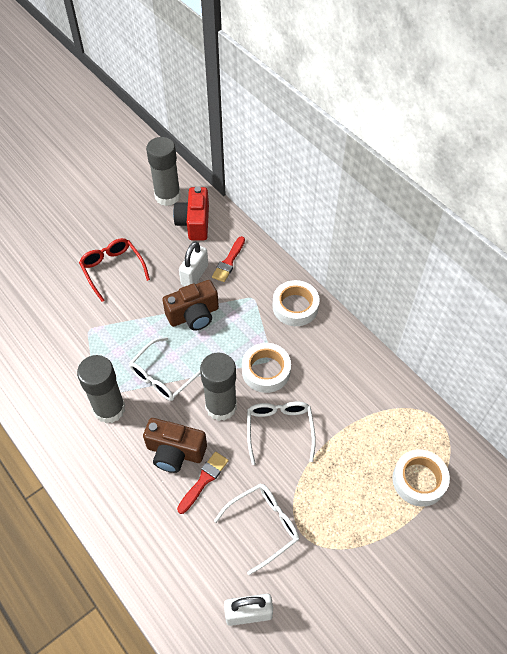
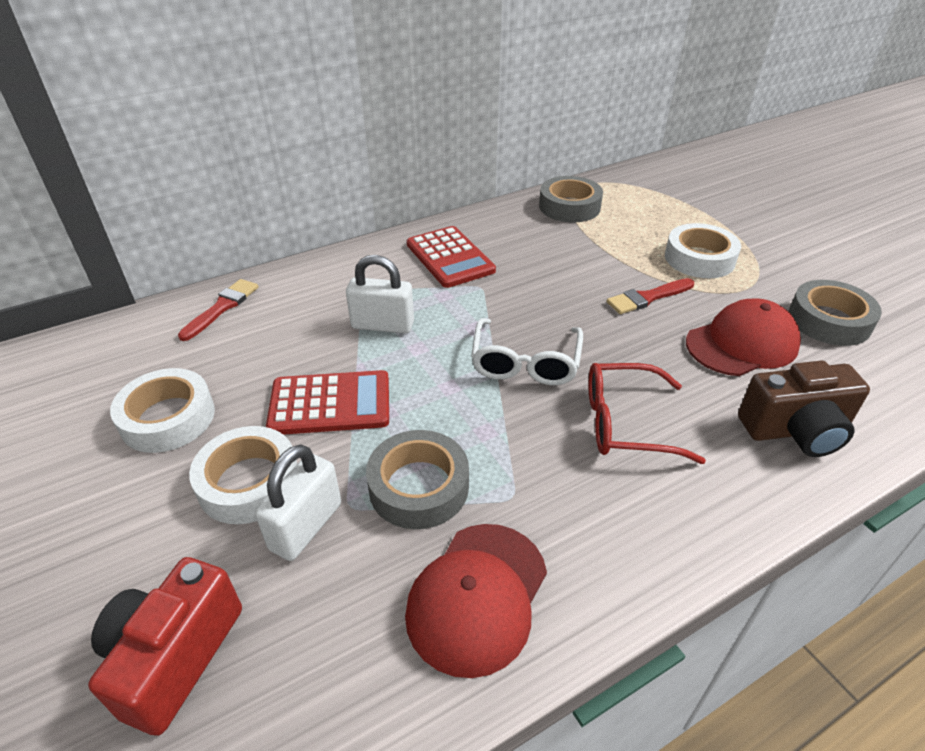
brown camera: 2 -> 1
grey glue stick: 3 -> 0
grey tape: 0 -> 3
red calculator: 0 -> 2
red cap: 0 -> 2
white glasses: 3 -> 1

